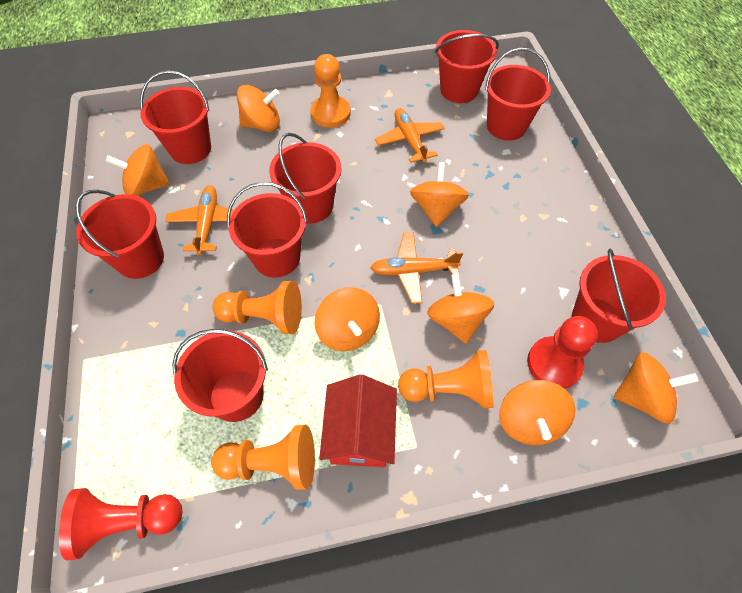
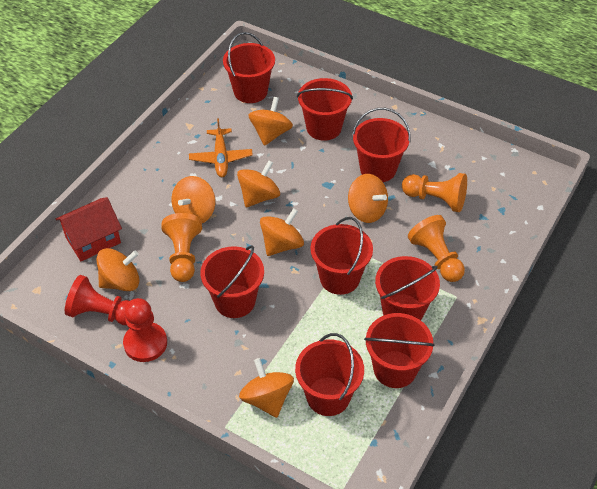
orange pawn: 4 -> 3
orange plane: 3 -> 1

